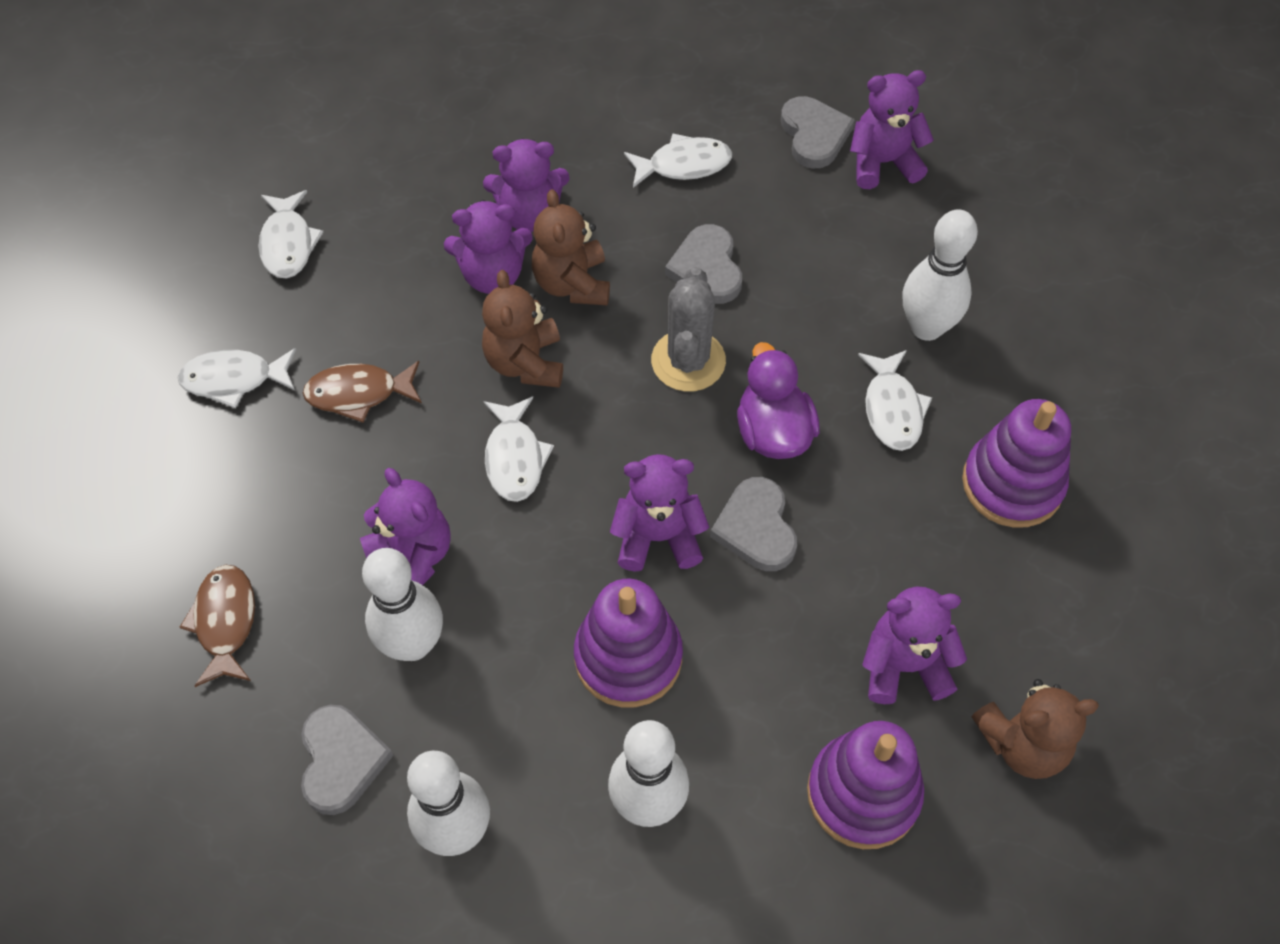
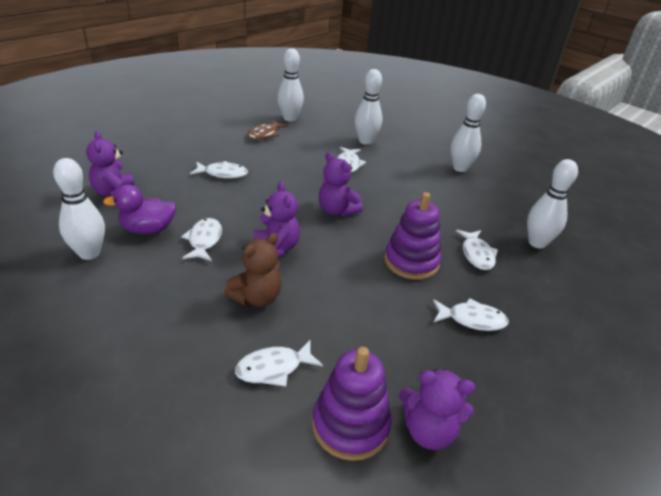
brown fish: 2 -> 1
brown teddy bear: 3 -> 1
grey cactus: 1 -> 0
grey heart: 4 -> 0
purple stacking toy: 3 -> 2
purple teddy bear: 6 -> 4
white bowling pin: 4 -> 5
white fish: 5 -> 6

